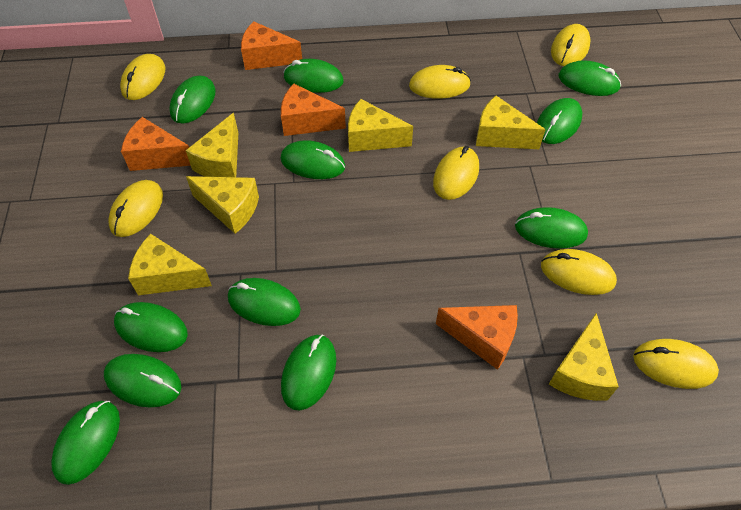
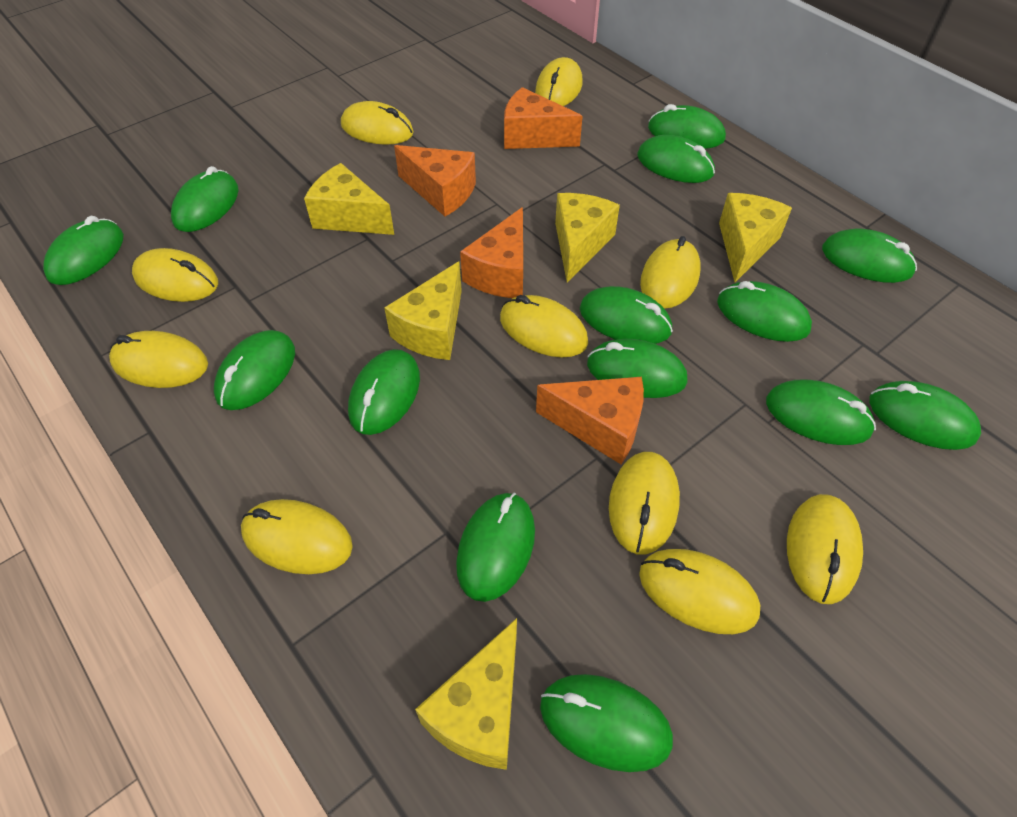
green mouse: 11 -> 14
yellow cheese: 6 -> 5
yellow mouse: 7 -> 10

